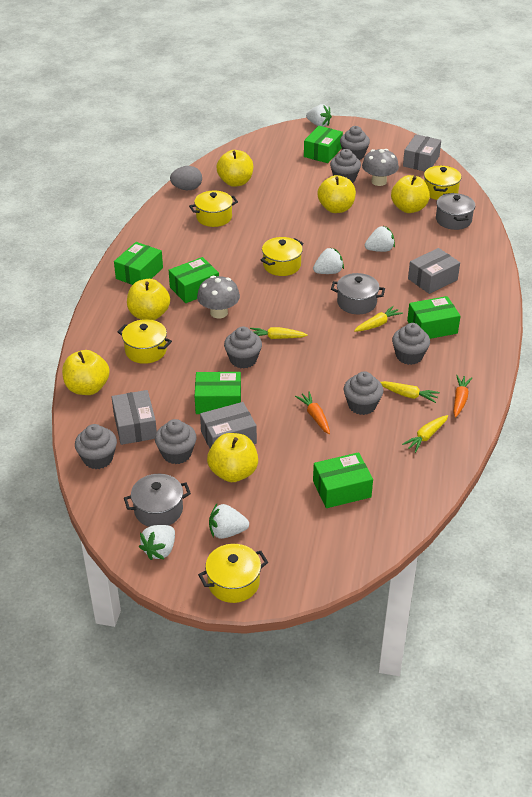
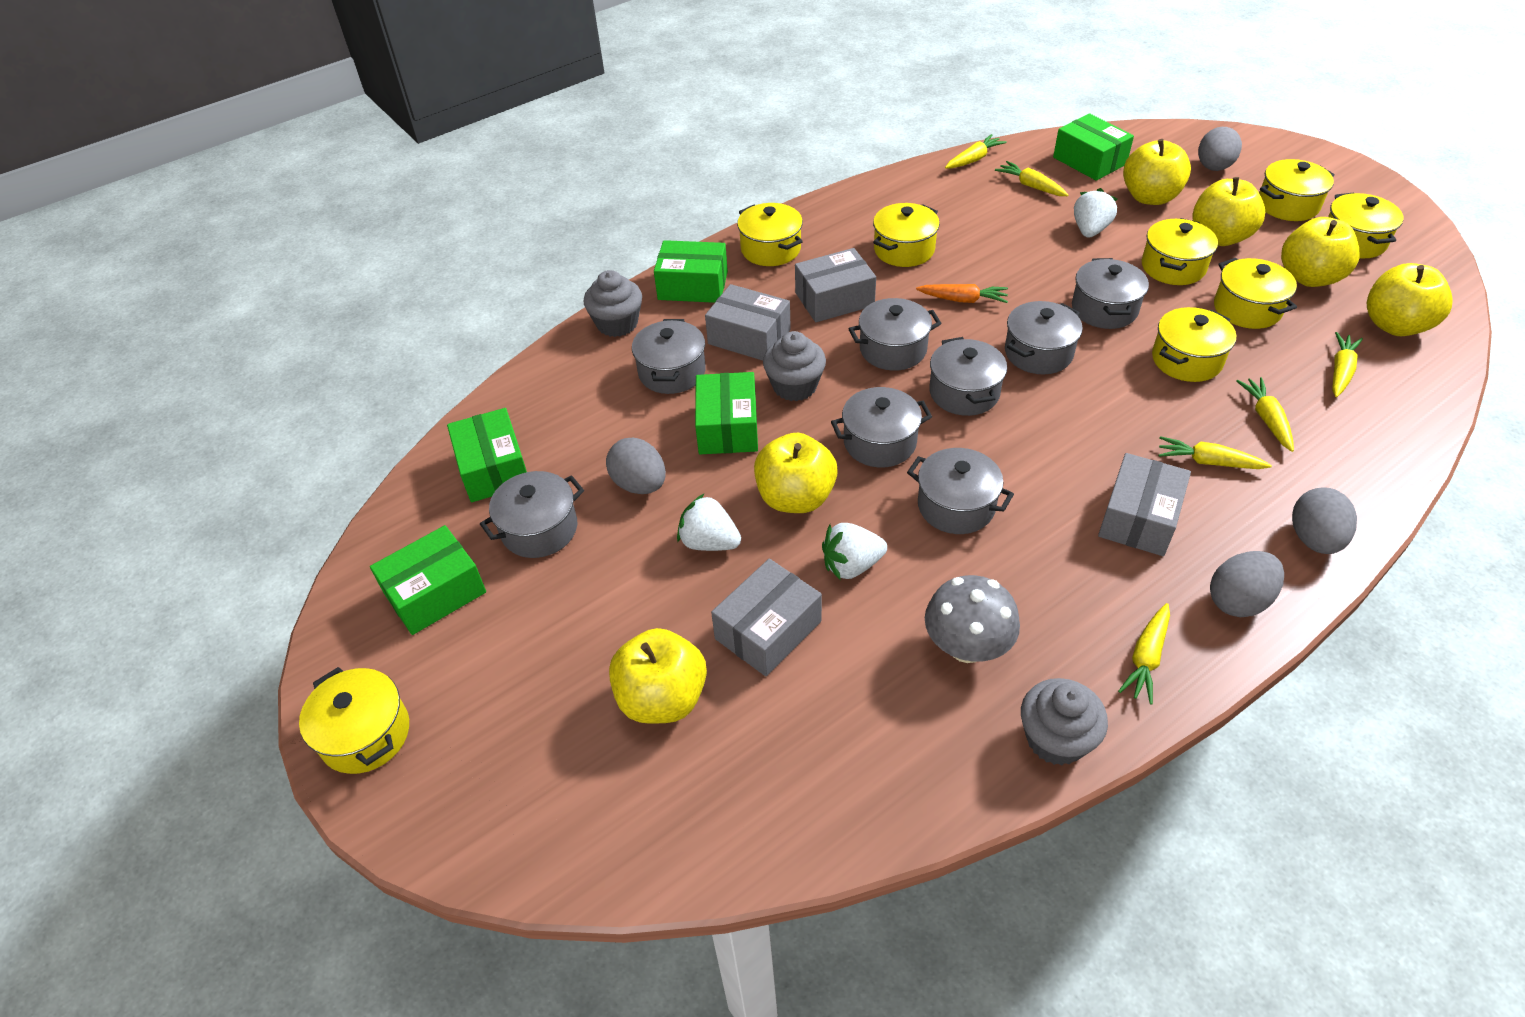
green box: 6 -> 5
grey cupcake: 7 -> 3
grey egg: 1 -> 4
grey mushroom: 2 -> 1
grey pot: 3 -> 8
orange carrot: 2 -> 1
white strawberry: 5 -> 3
yellow carrot: 4 -> 6
yellow pot: 5 -> 8

